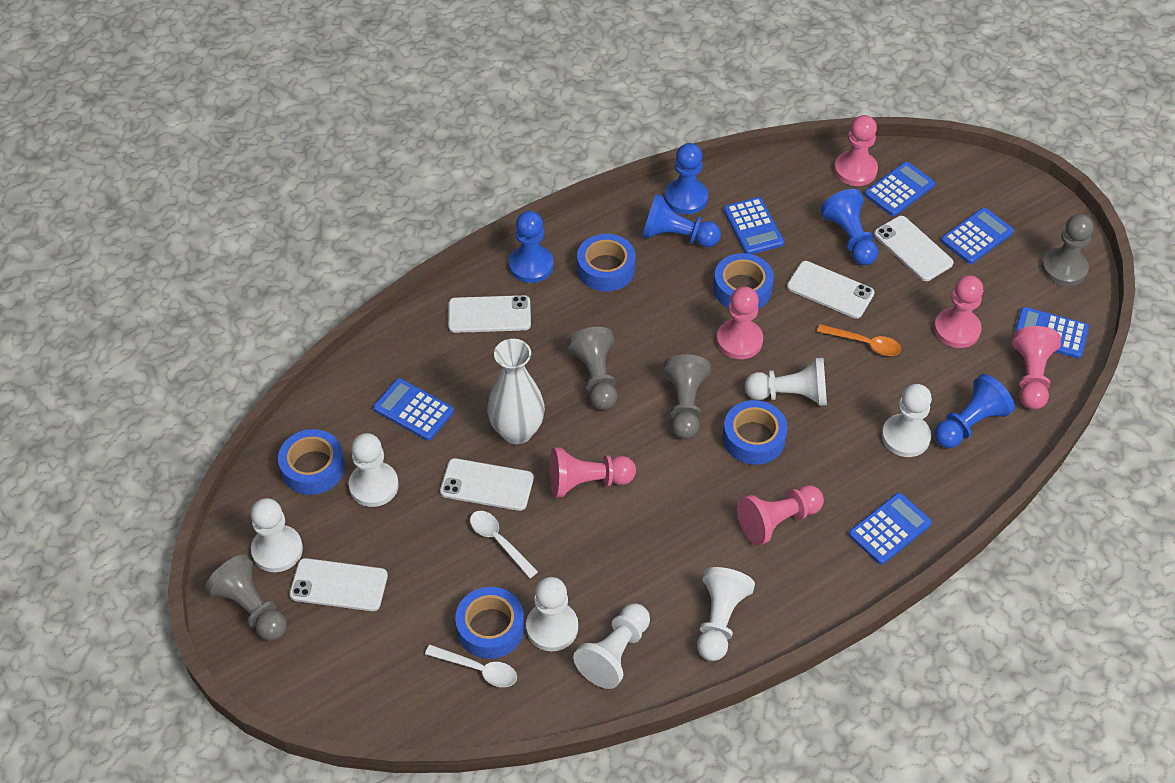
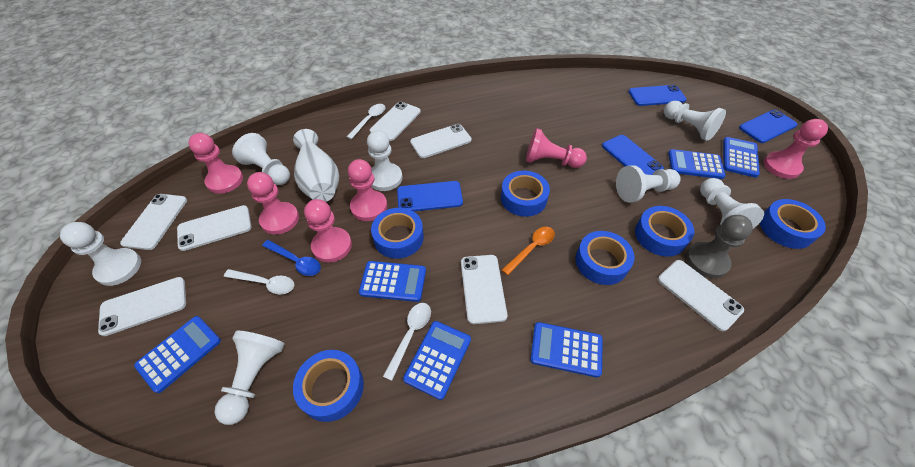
blue pawn: 5 -> 0
blue phone: 0 -> 4
blue spoon: 0 -> 1
blue tape: 5 -> 6
grey pawn: 4 -> 1
white phone: 5 -> 7
white spoon: 2 -> 3

